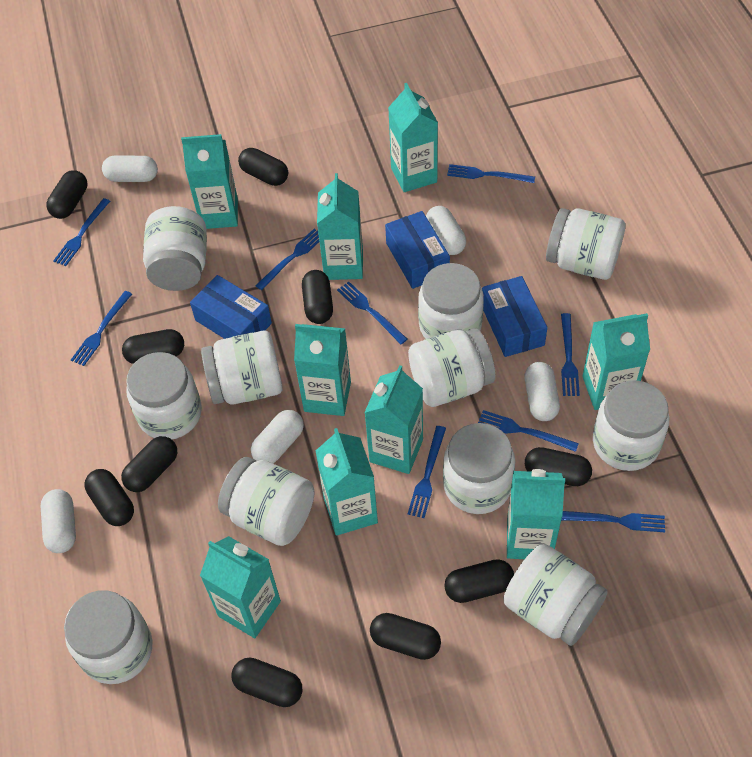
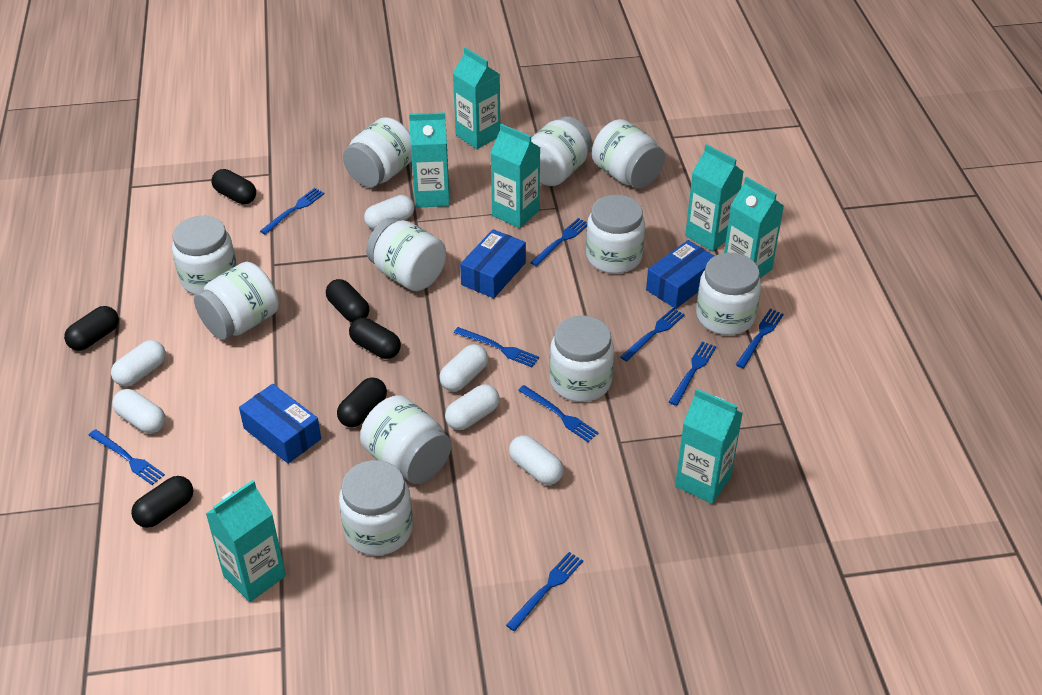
black capsule: 10 -> 6
turquoise carton: 9 -> 7
white capsule: 5 -> 6

